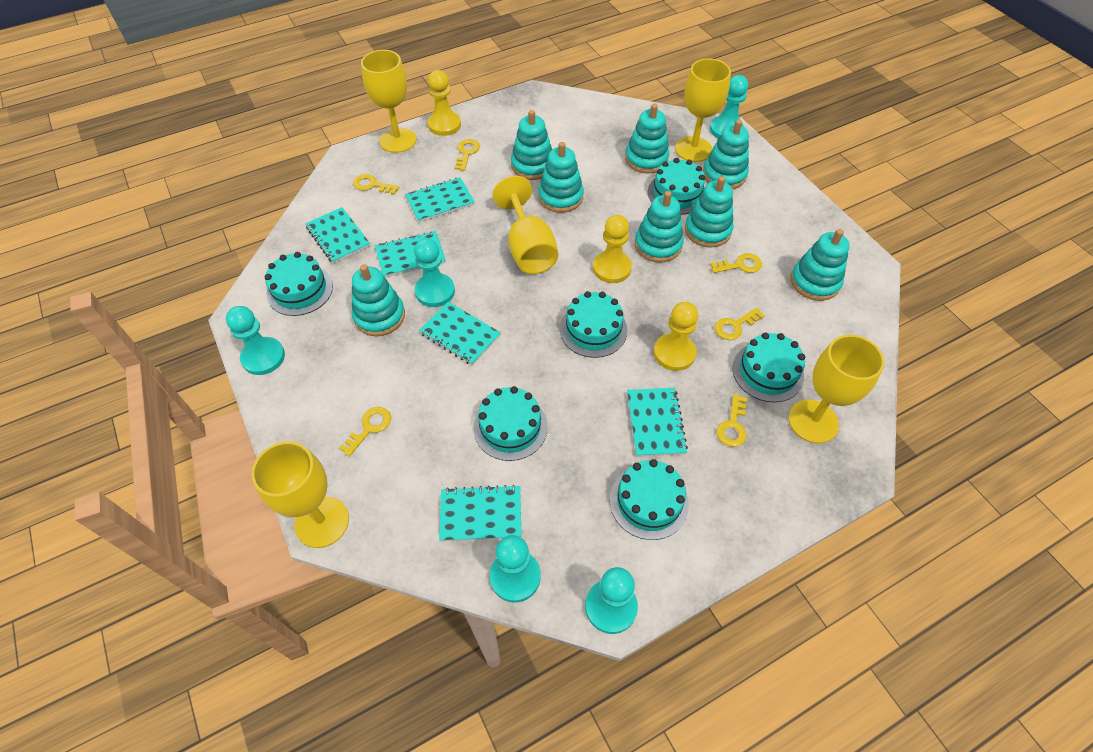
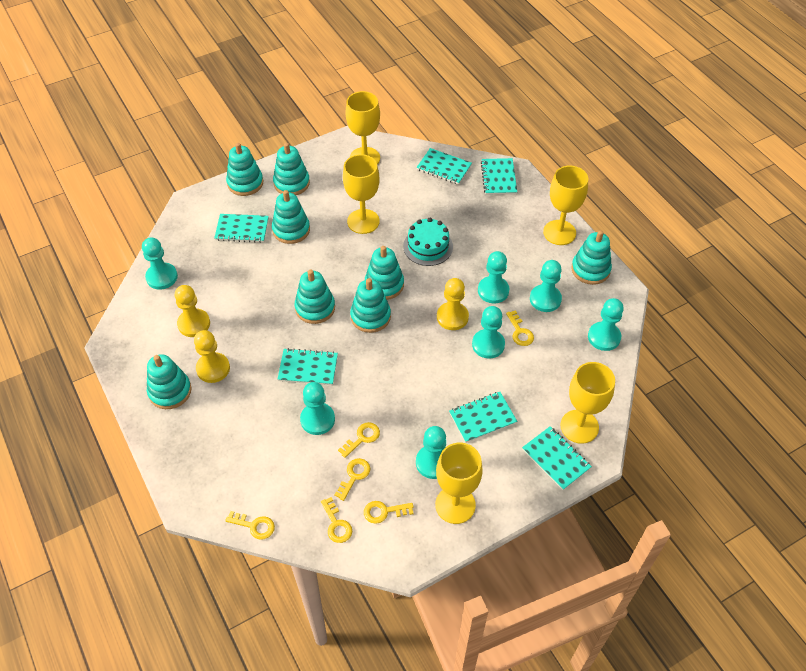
turquoise cake: 6 -> 1
turquoise pawn: 5 -> 7

